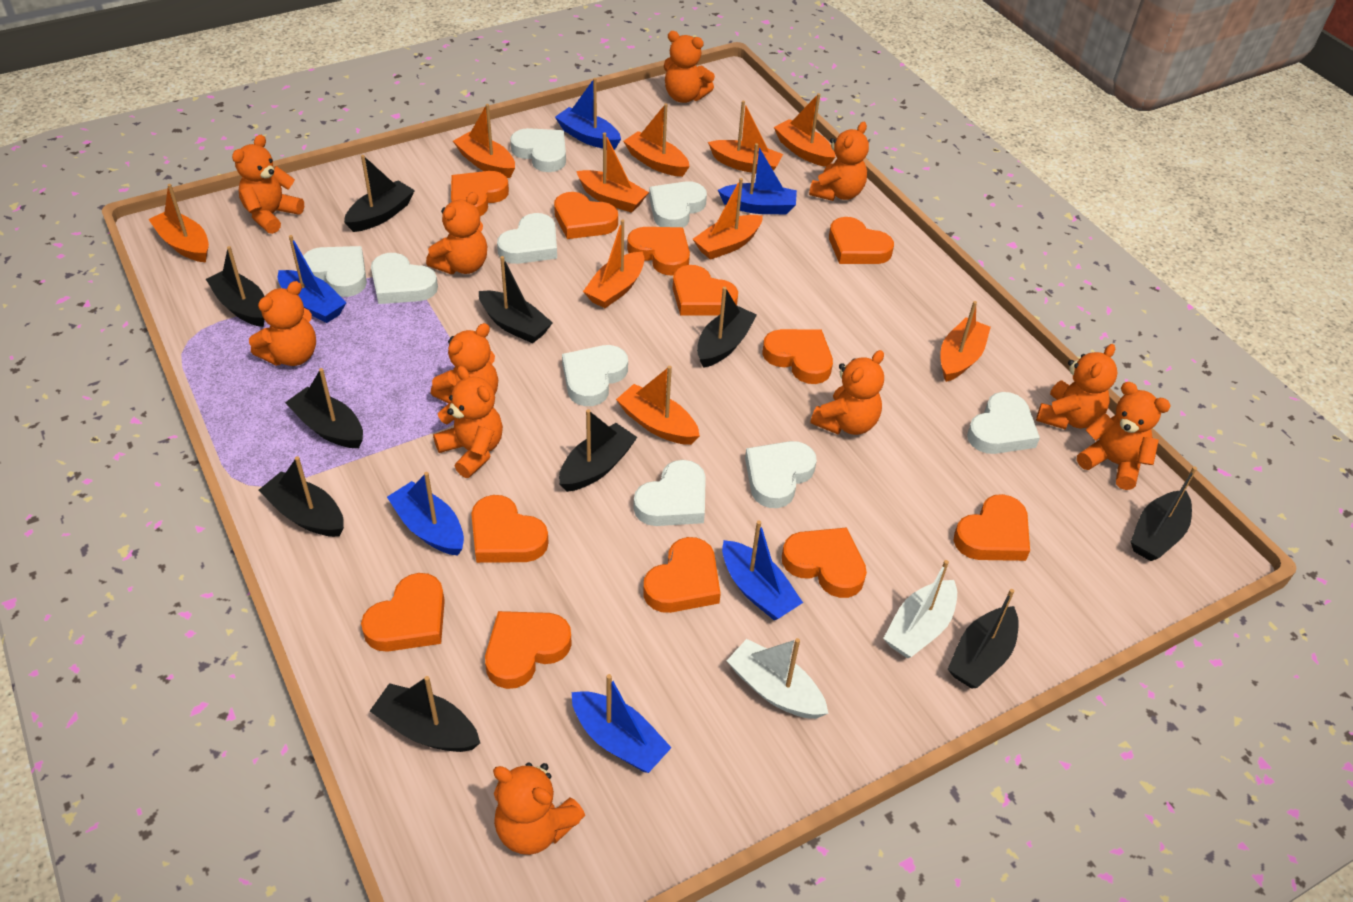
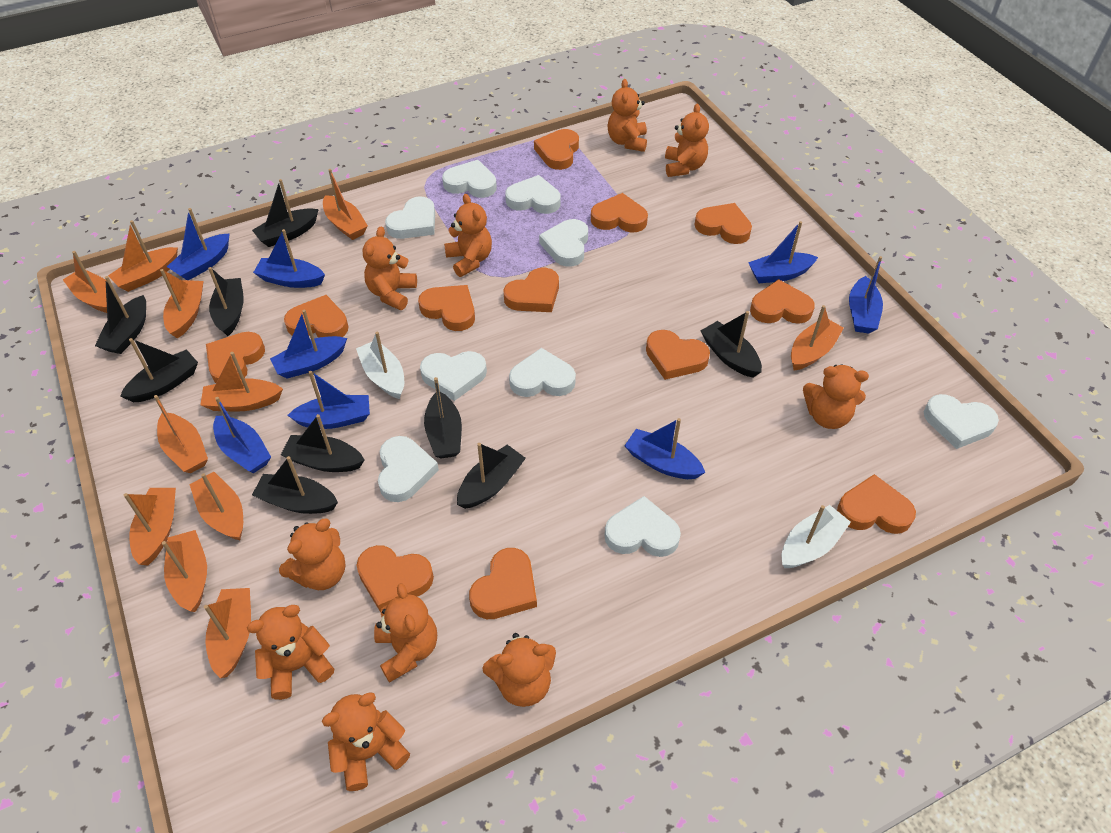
black boat: 10 -> 9
blue boat: 6 -> 8
orange boat: 10 -> 11
orange teddy bear: 11 -> 10

